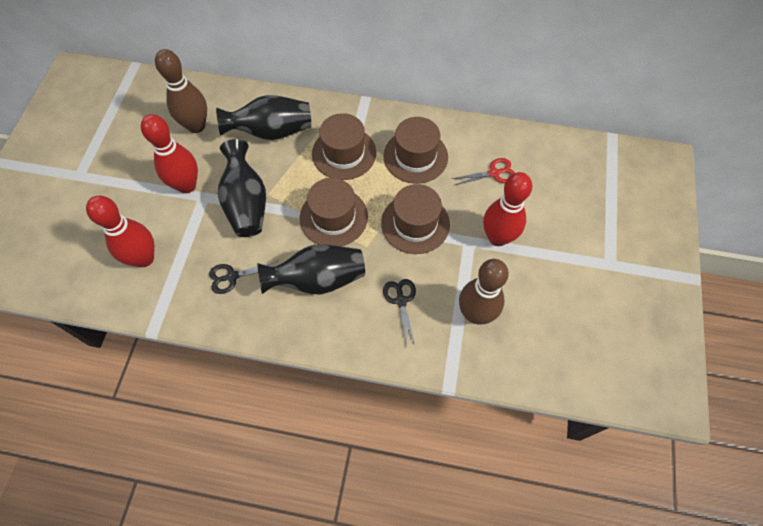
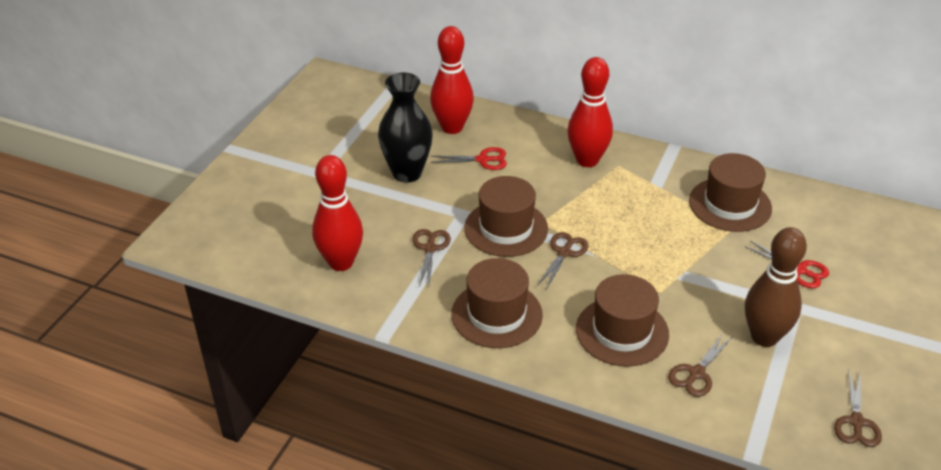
black scissors: 2 -> 0
black vase: 3 -> 1
brown bowling pin: 2 -> 1
brown scissors: 0 -> 4
red scissors: 1 -> 2

